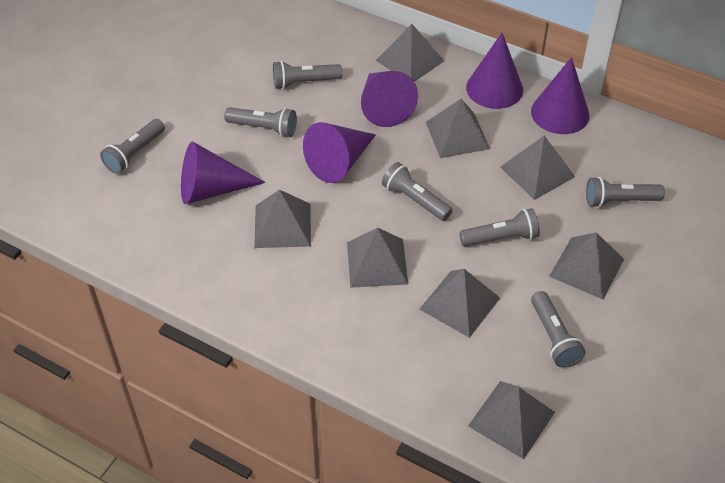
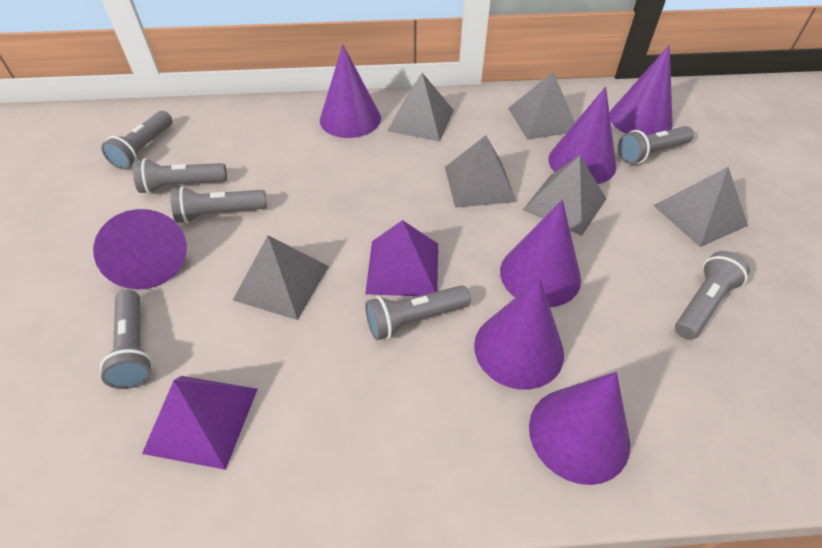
grey pyramid: 8 -> 6
purple cone: 5 -> 7
purple pyramid: 0 -> 2

